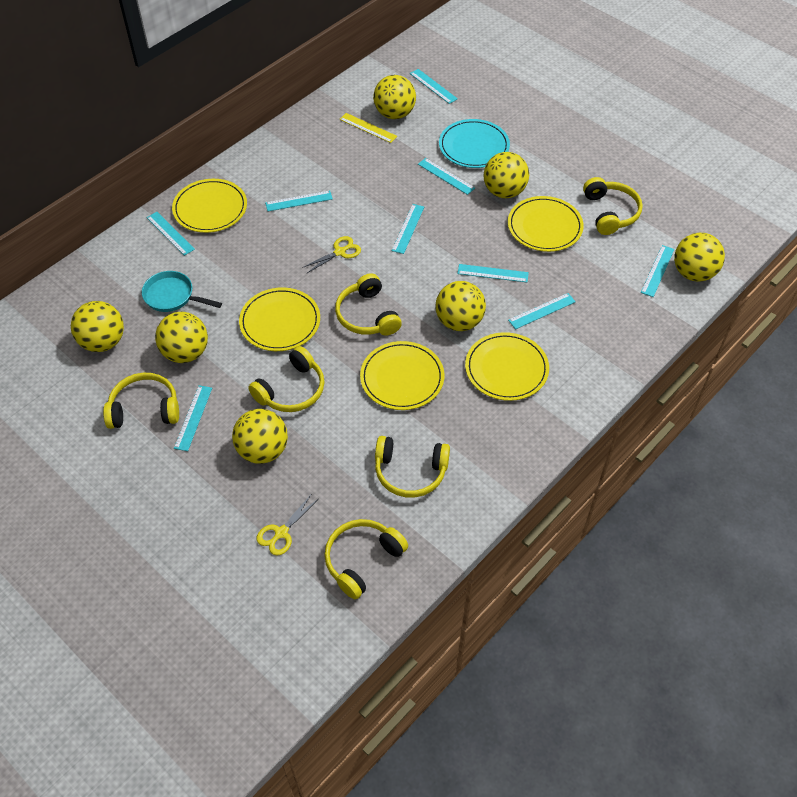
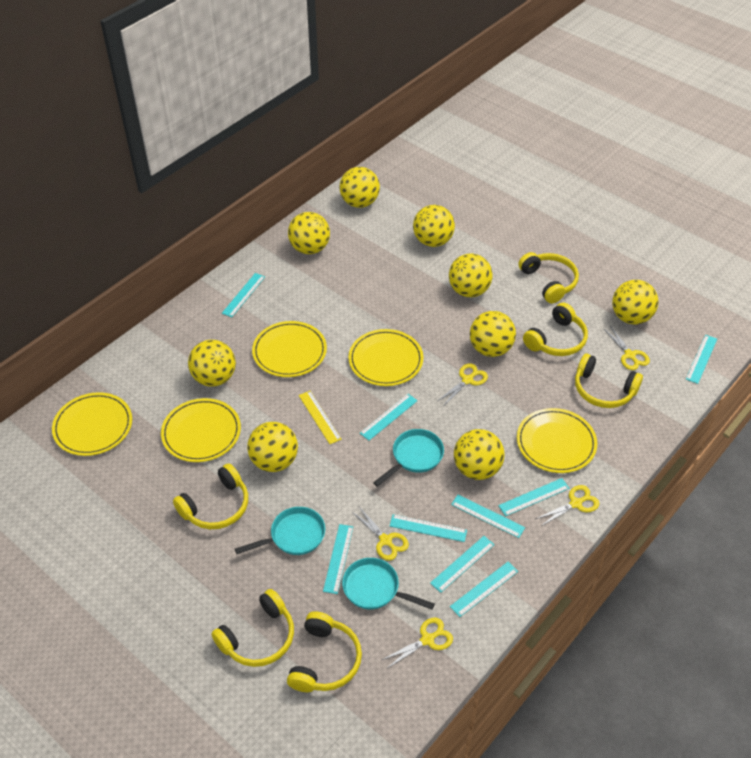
turquoise pan: 1 -> 3
turquoise plate: 1 -> 0
yellow ball: 7 -> 9
yellow scissors: 2 -> 5

